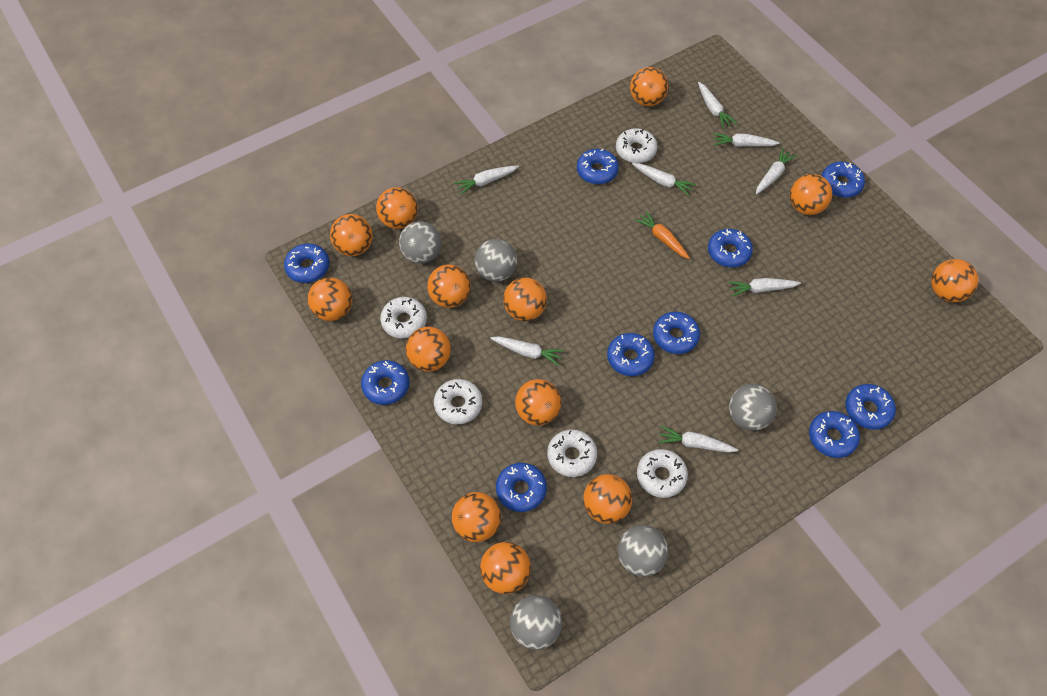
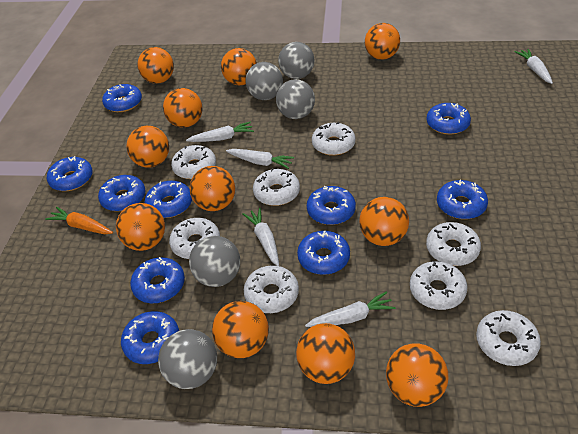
orange ball: 13 -> 11
white carrot: 8 -> 5
white donut: 5 -> 8

